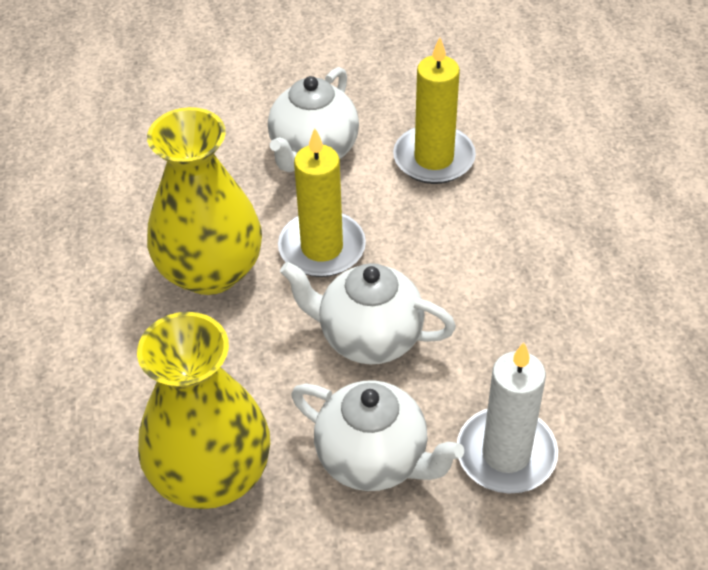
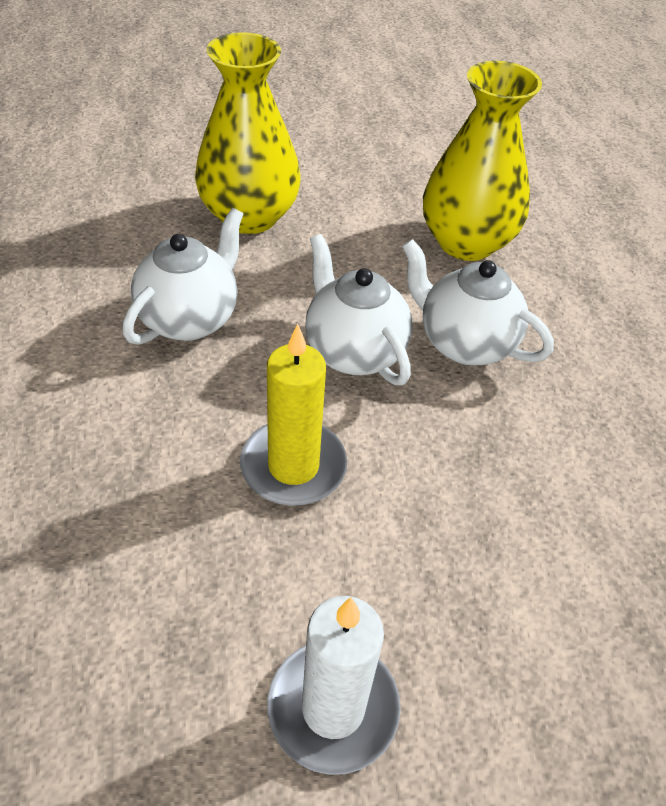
yellow candle: 2 -> 1

